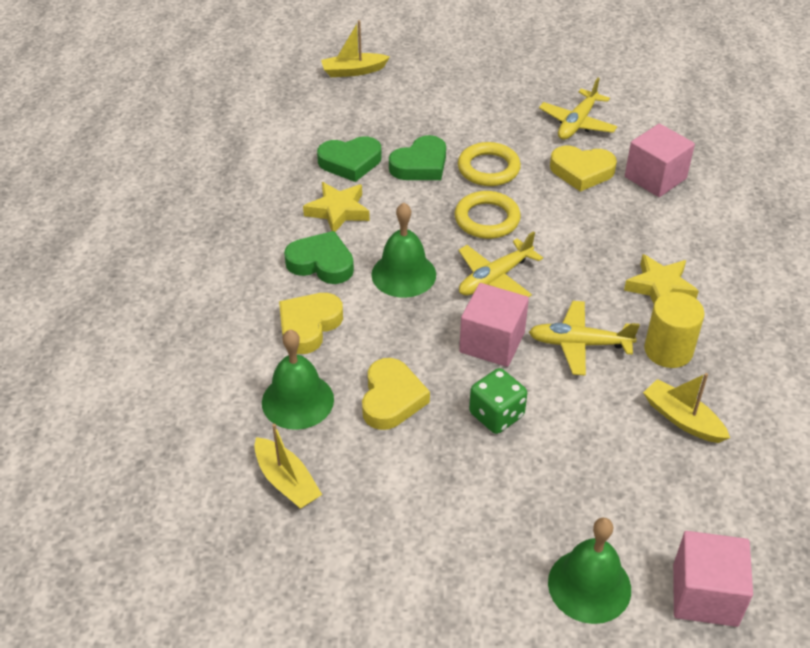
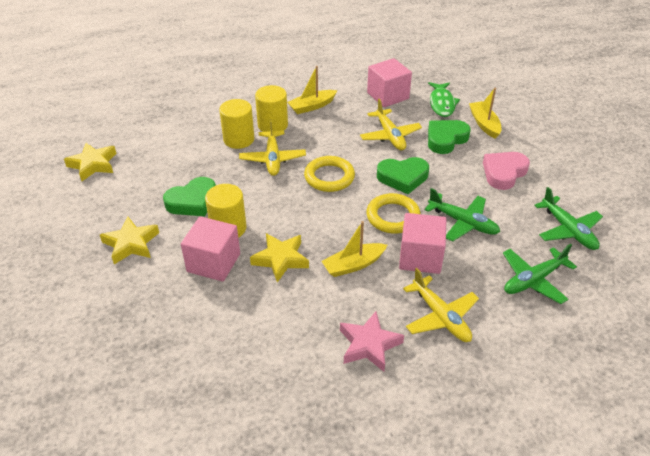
green bell: 3 -> 0
green dice: 1 -> 0
green fish: 0 -> 1
green plane: 0 -> 3
pink heart: 0 -> 1
pink star: 0 -> 1
yellow cylinder: 1 -> 3
yellow heart: 3 -> 0
yellow star: 2 -> 3

